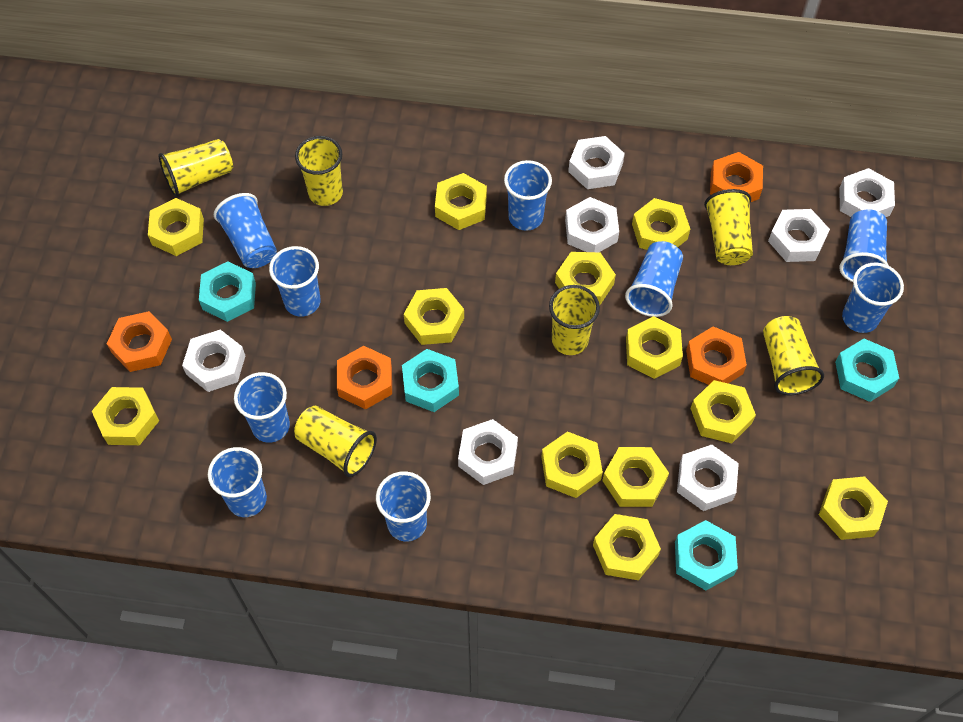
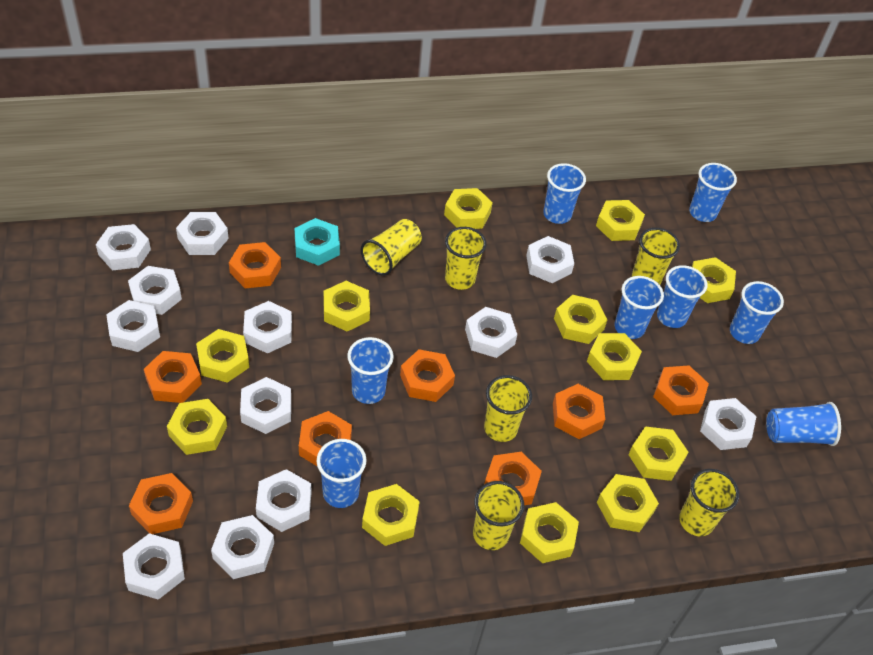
blue cup: 9 -> 8
orange nut: 4 -> 8
turquoise nut: 4 -> 1
white nut: 7 -> 12

